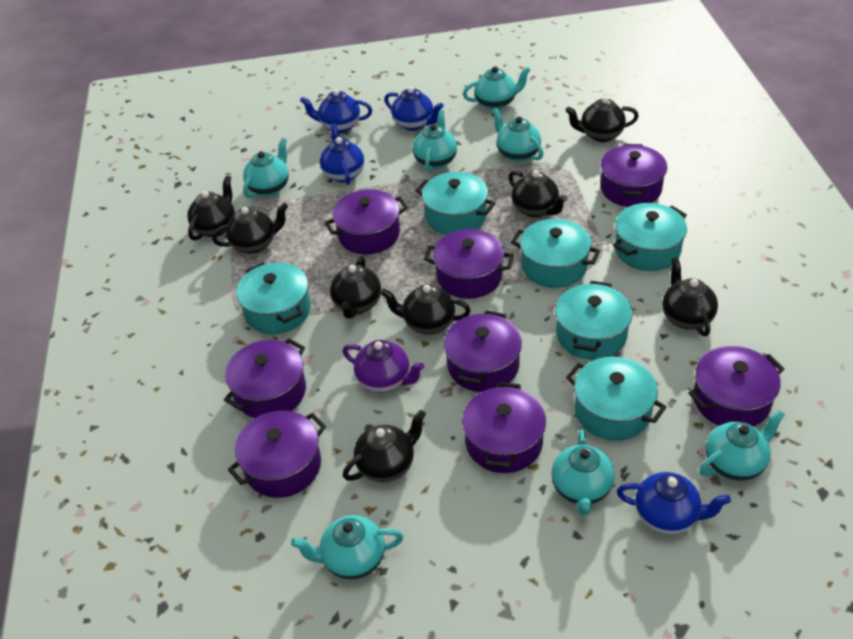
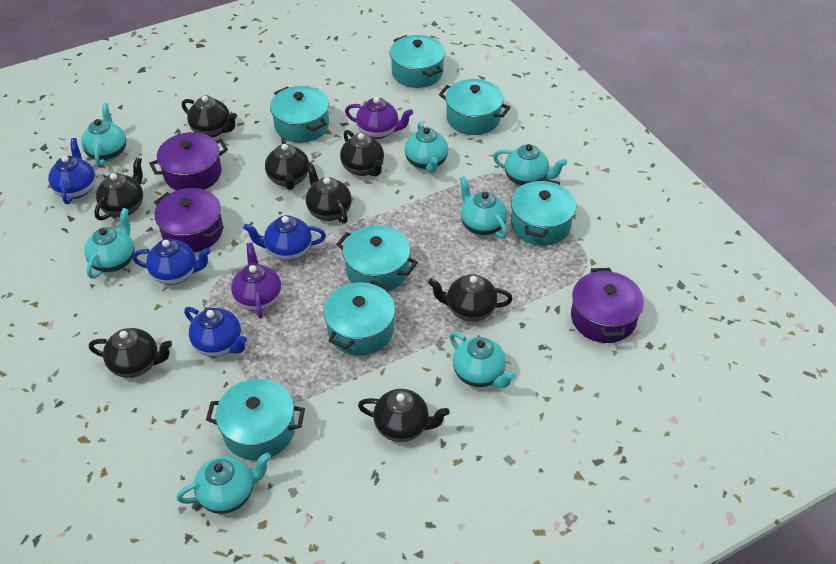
purple pot: 8 -> 3
purple teapot: 1 -> 2
turquoise pot: 6 -> 7

